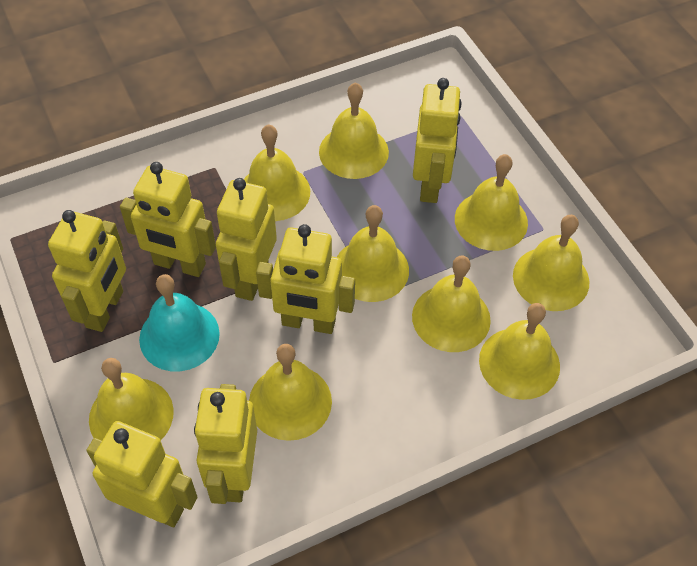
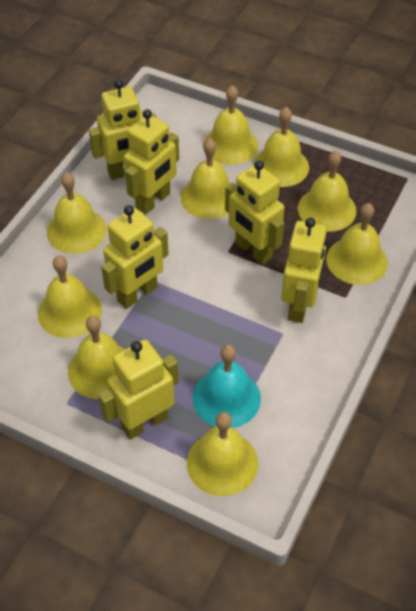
yellow robot: 7 -> 6

